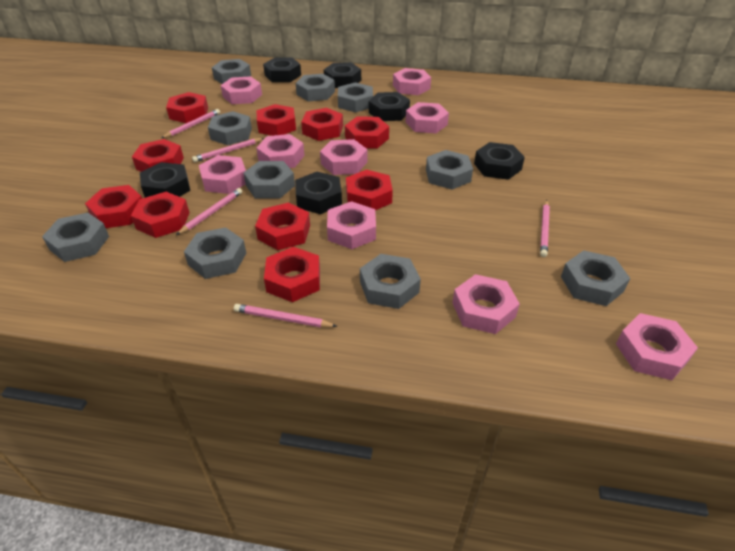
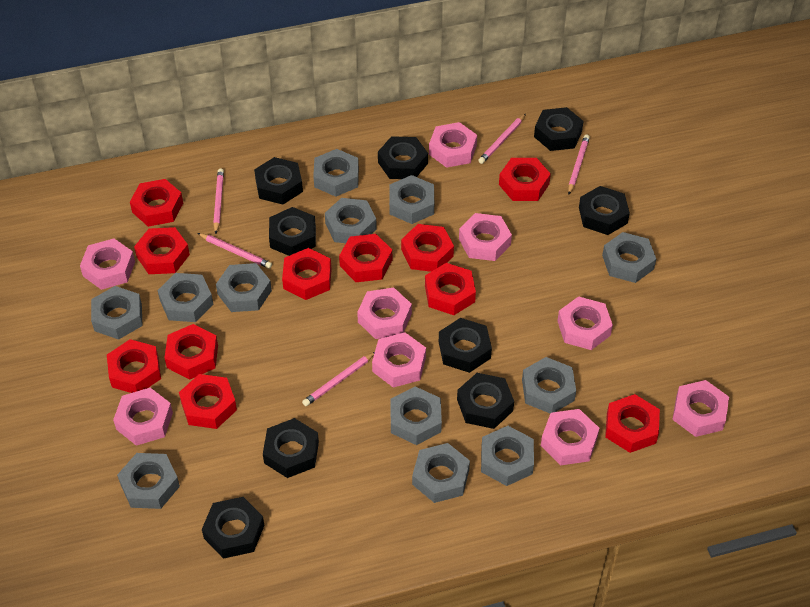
black nut: 6 -> 9
grey nut: 10 -> 12
red nut: 10 -> 11

